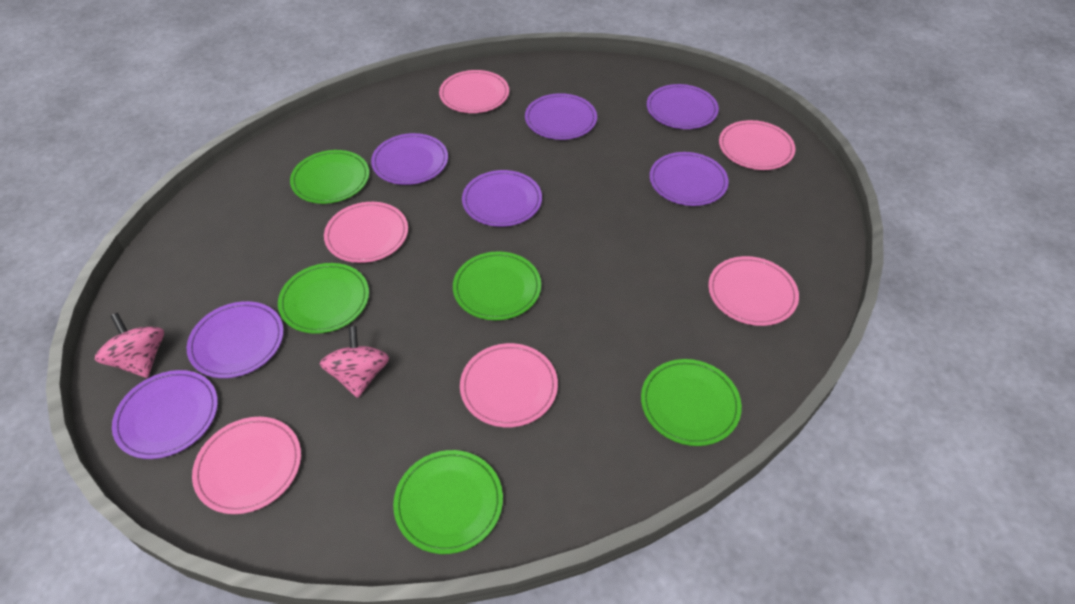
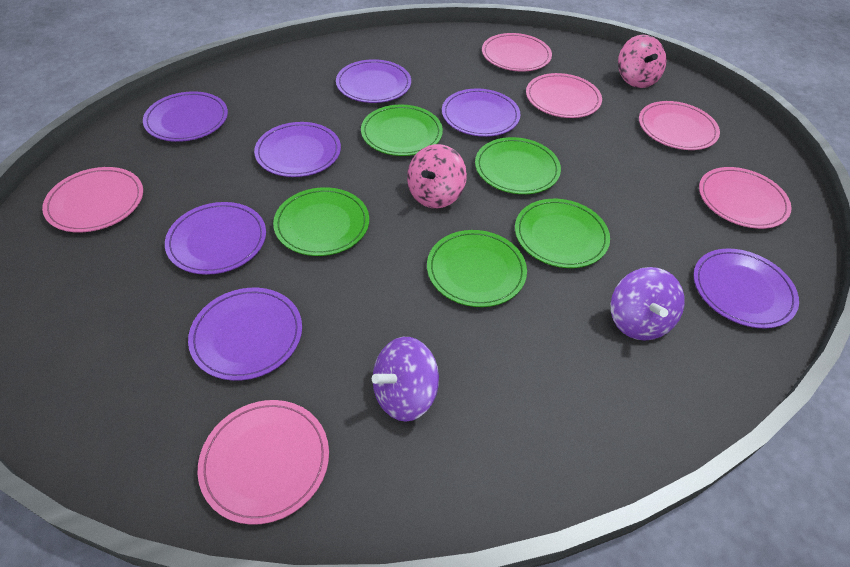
purple spinning top: 0 -> 2

